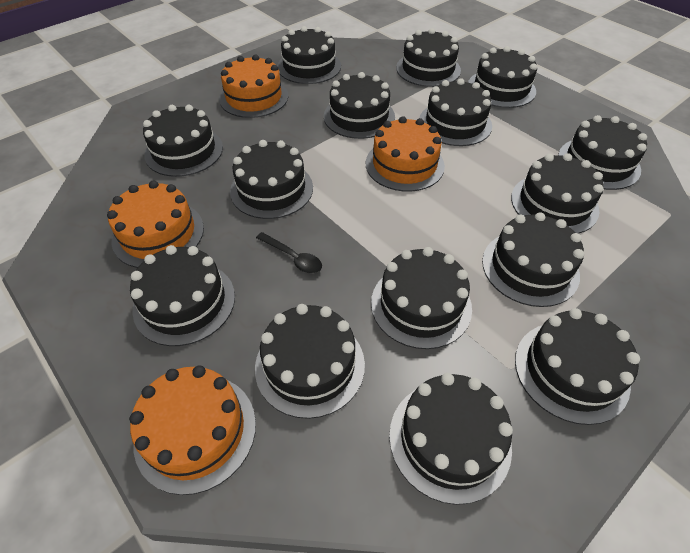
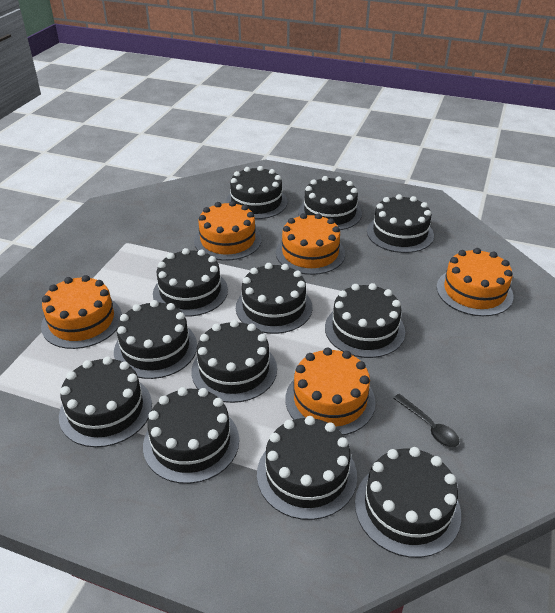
black cake: 15 -> 12
orange cake: 4 -> 5

